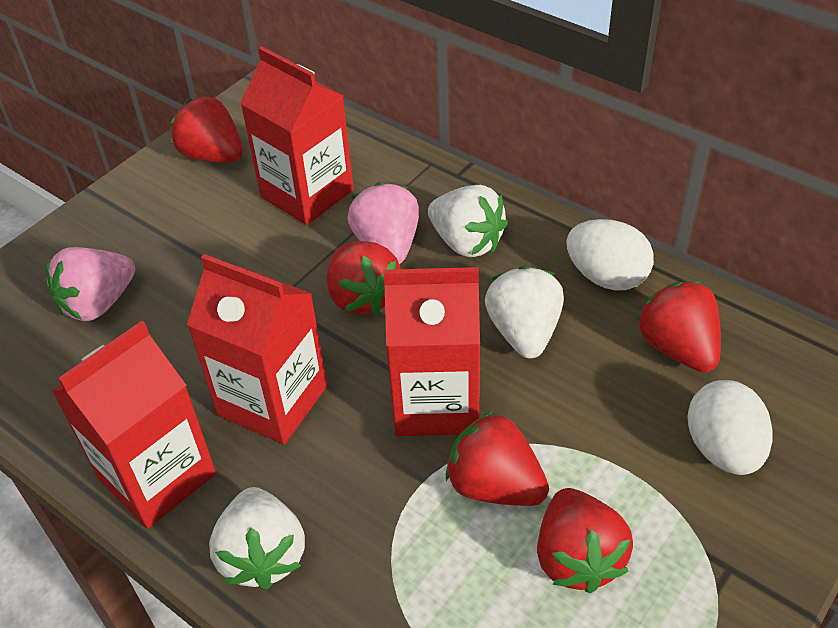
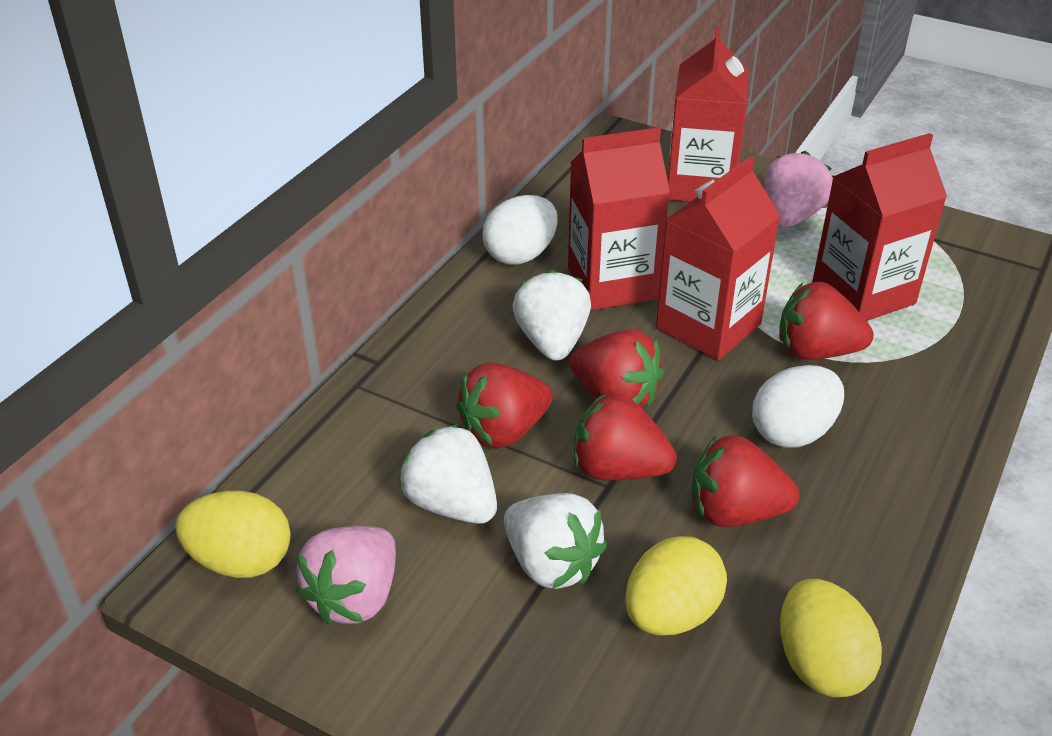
yellow egg: 0 -> 3

